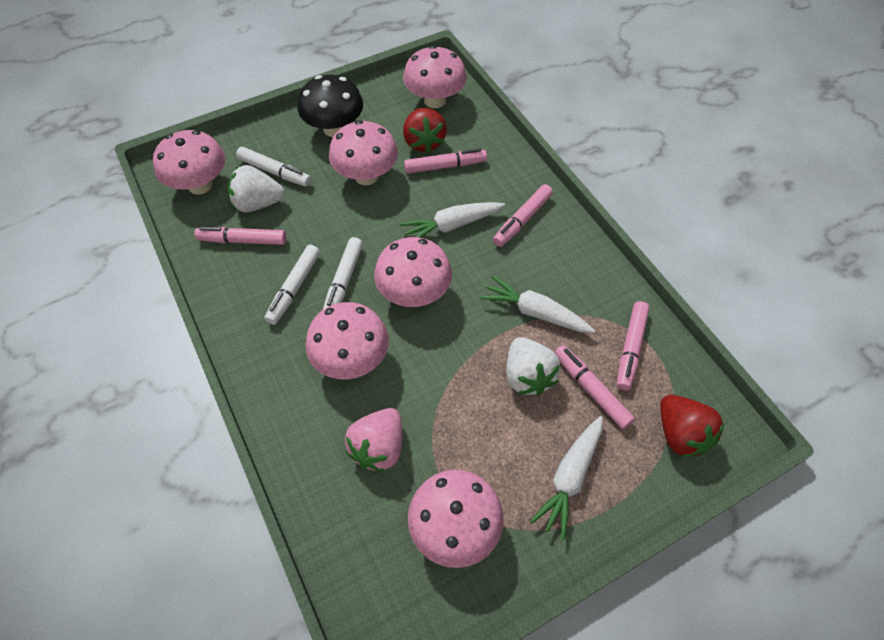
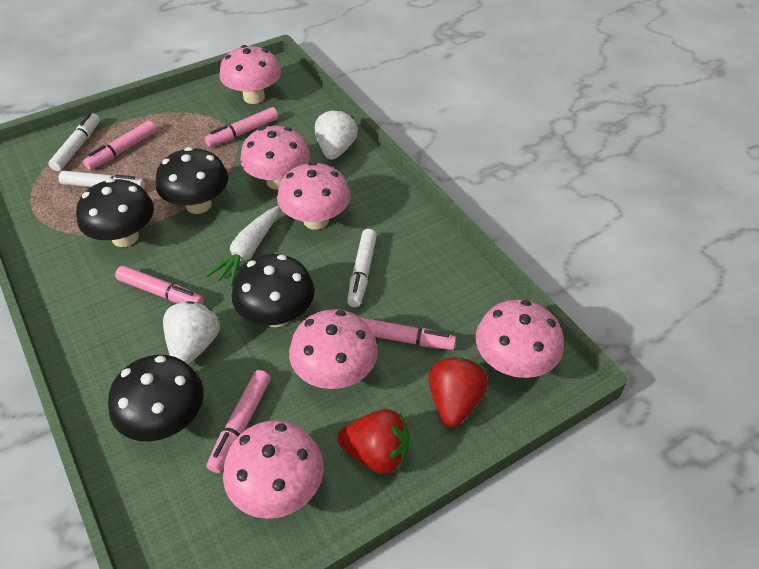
black mushroom: 1 -> 4
pink strawberry: 1 -> 0
white carrot: 3 -> 1

